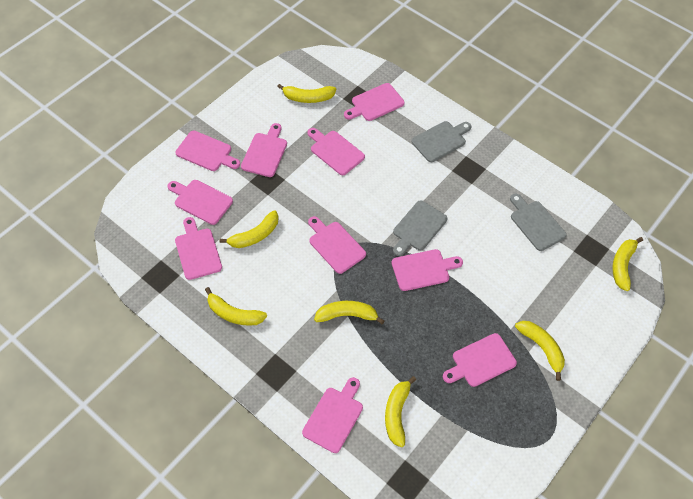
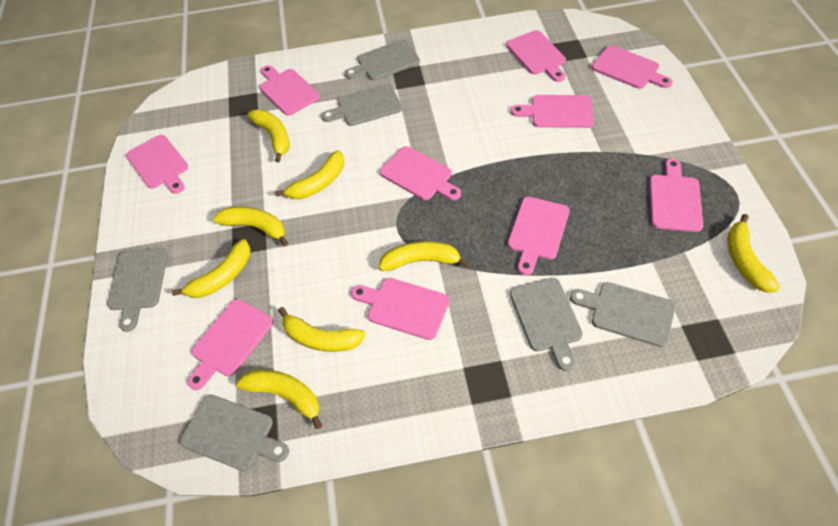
grey cutting board: 3 -> 6
yellow banana: 7 -> 8

